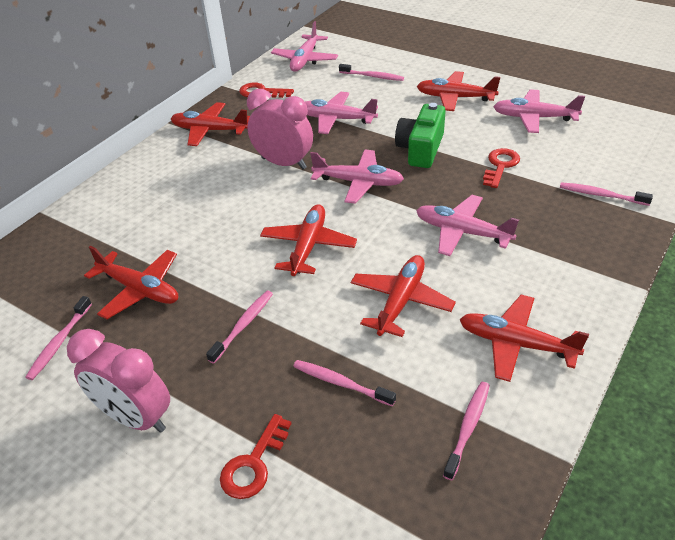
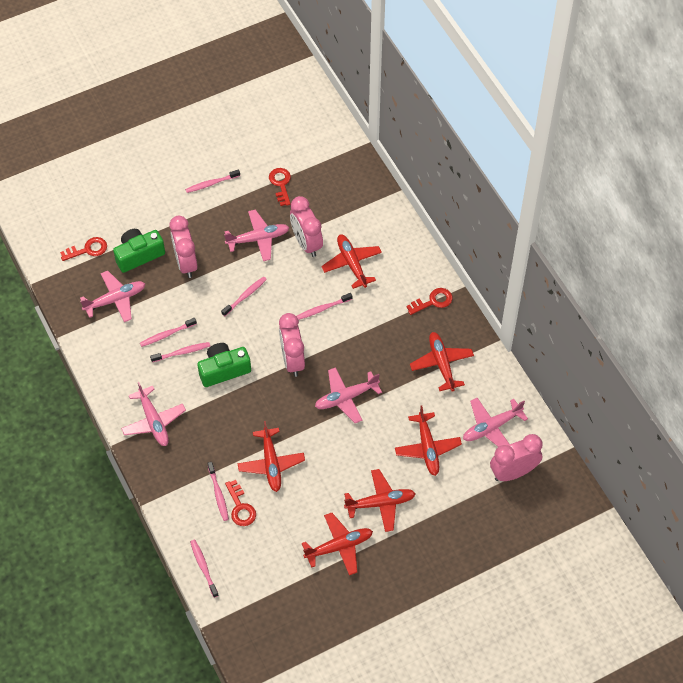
green camera: 1 -> 2
pink clock: 2 -> 4
pink toothbrush: 6 -> 7
red key: 3 -> 4

